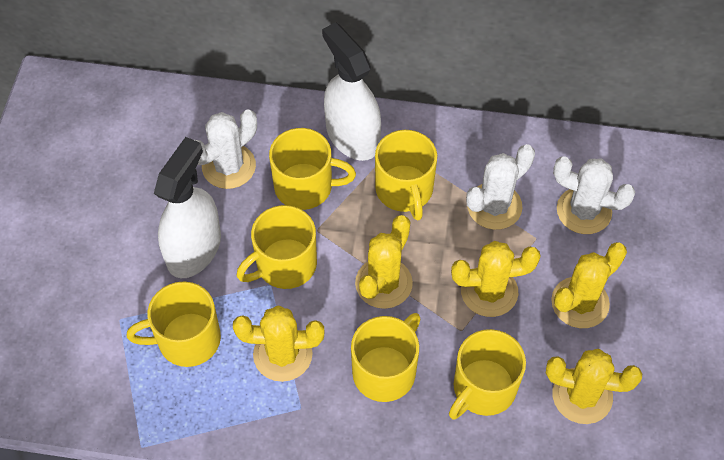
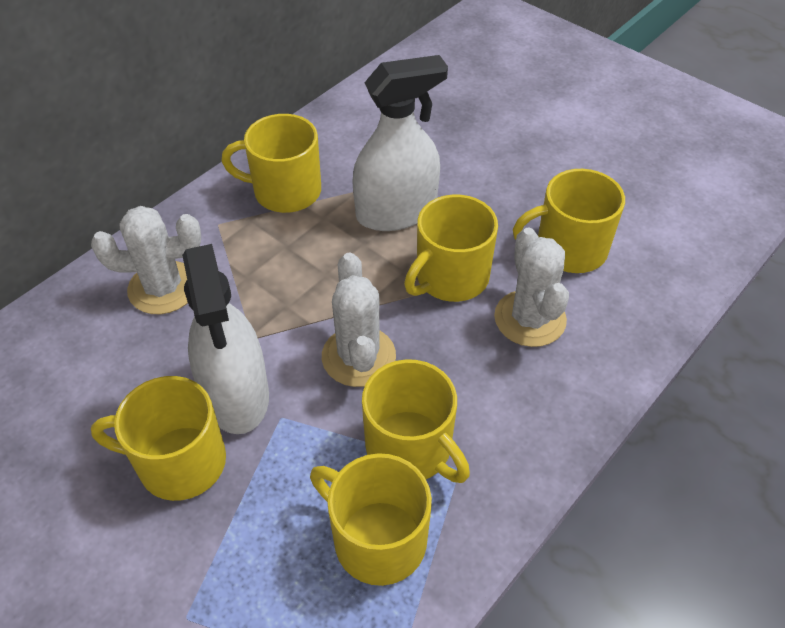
yellow cactus: 5 -> 0

